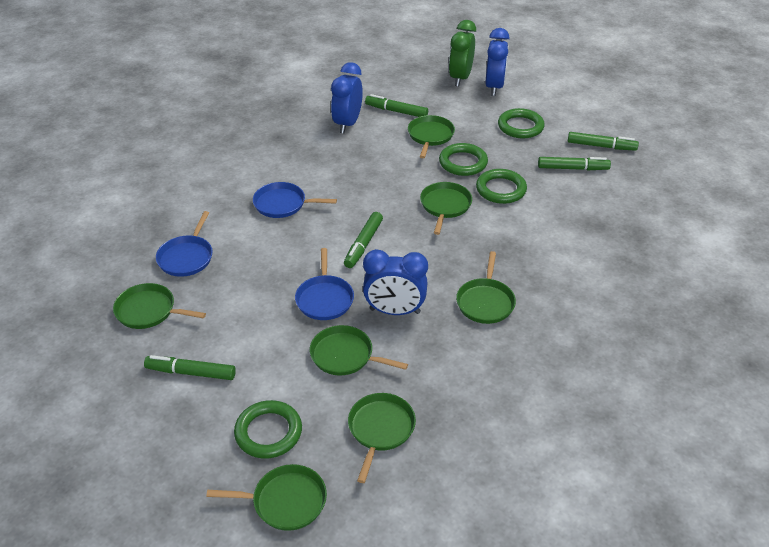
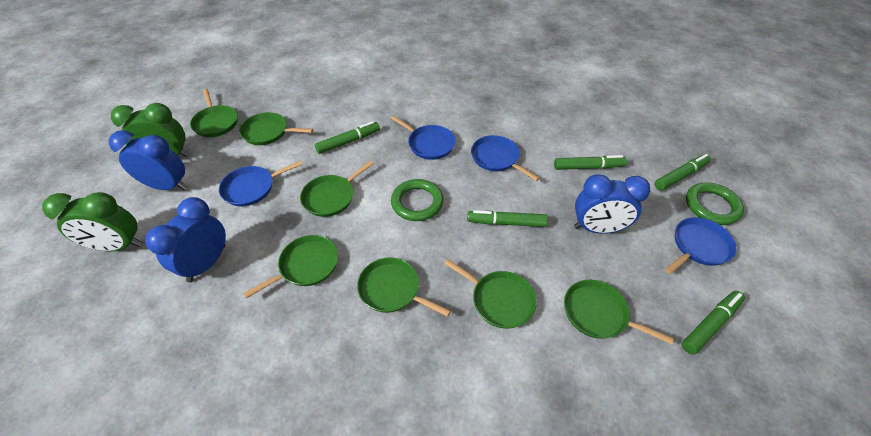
blue pan: 3 -> 4
green clock: 1 -> 2
green ring: 4 -> 2

